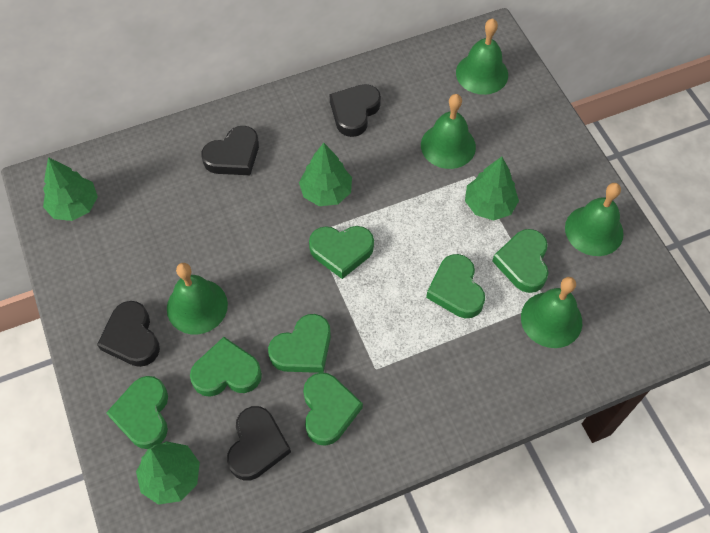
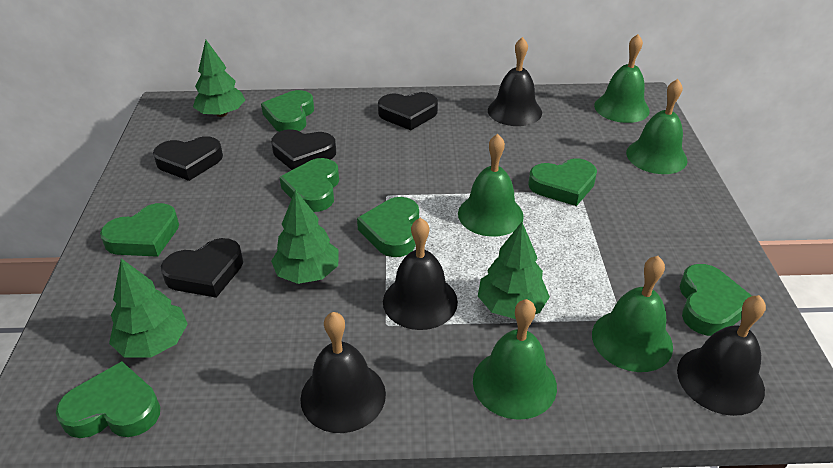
black bell: 0 -> 4

